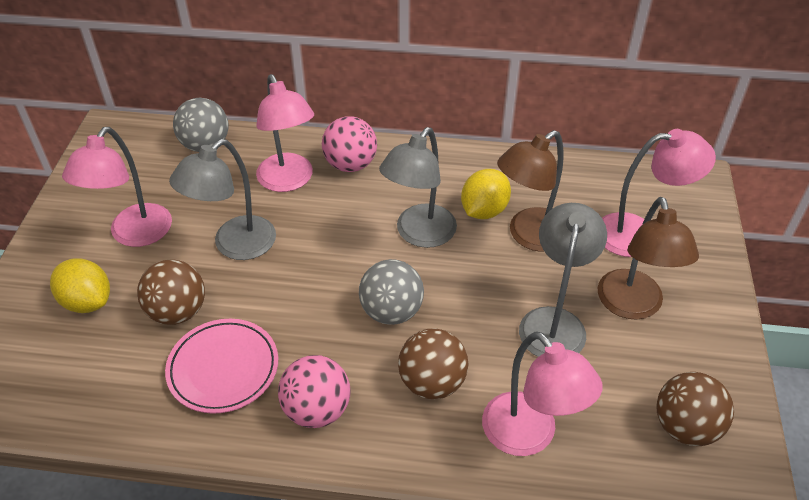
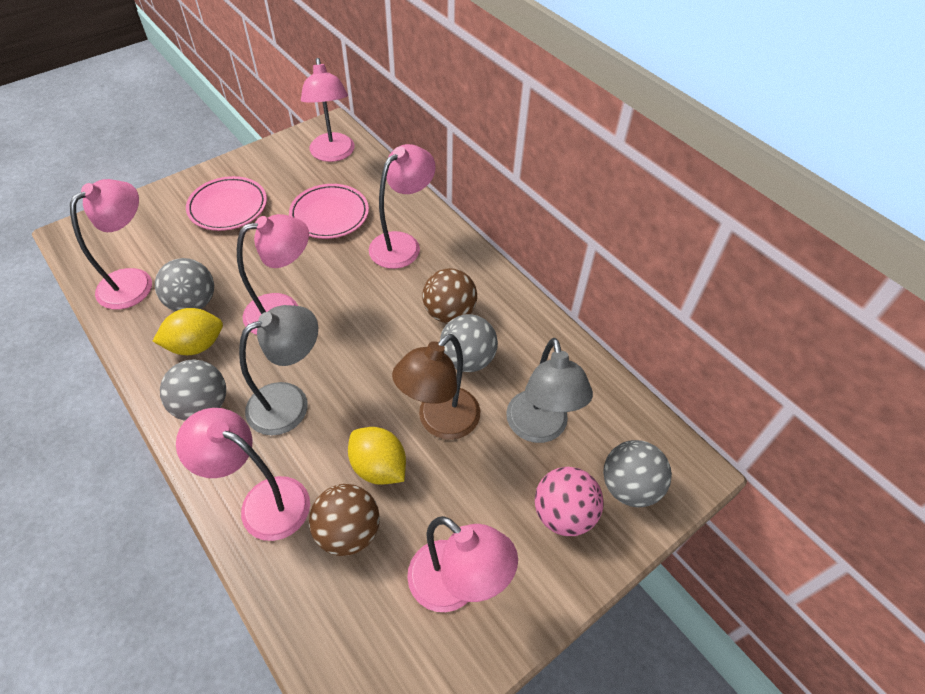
brown ball: 3 -> 2
brown lamp: 2 -> 1
grey ball: 2 -> 4
grey lamp: 3 -> 2
pink ball: 2 -> 1
pink lamp: 4 -> 6
pink plate: 1 -> 2

